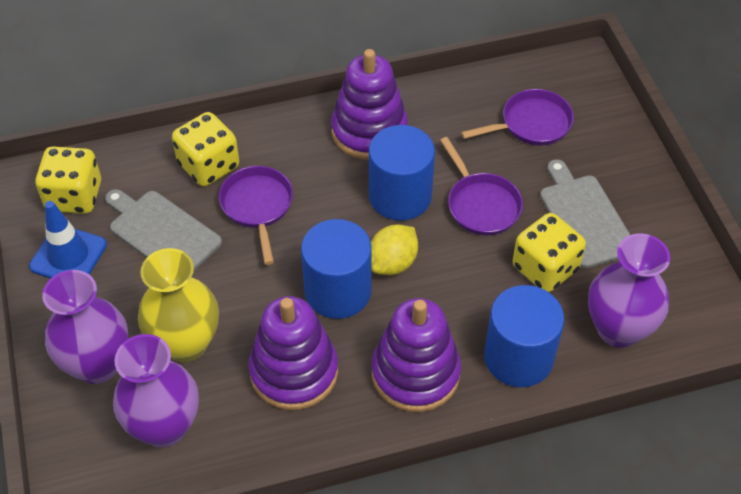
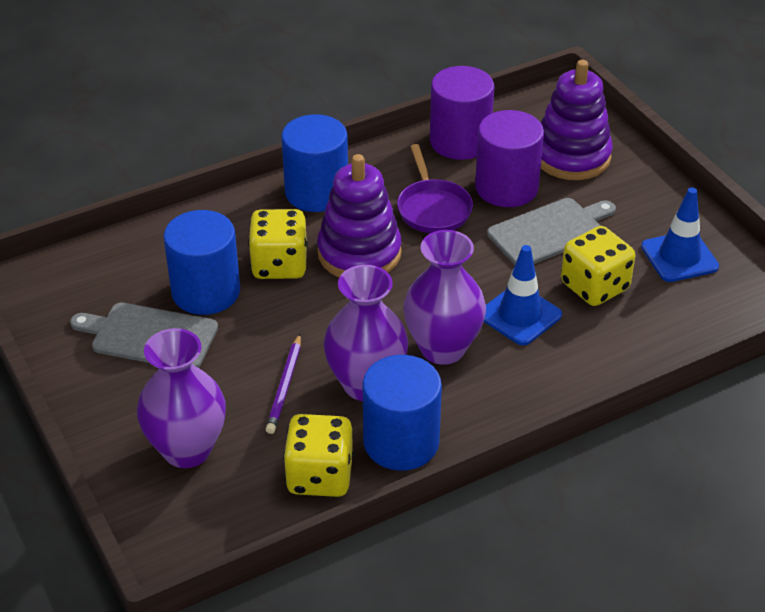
blue traffic cone: 1 -> 2
purple cylinder: 0 -> 2
purple pan: 3 -> 1
purple pencil: 0 -> 1
purple stacking toy: 3 -> 2
yellow lemon: 1 -> 0
yellow vase: 1 -> 0

